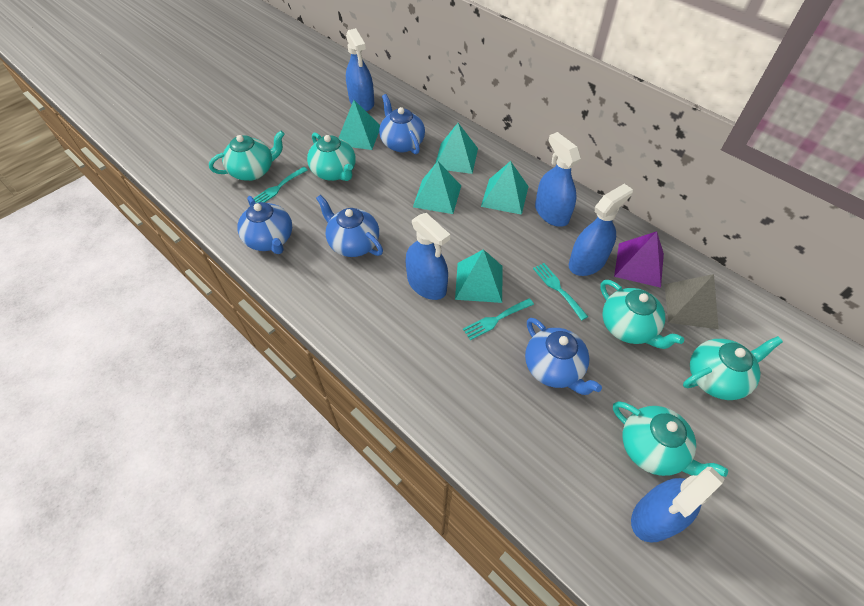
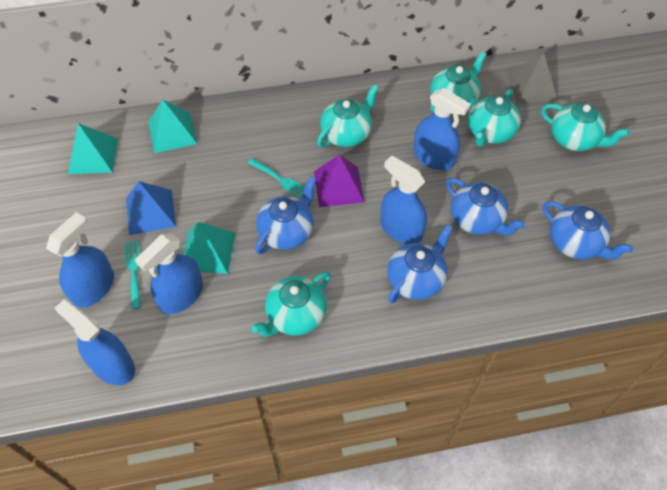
blue pyramid: 0 -> 1
turquoise fork: 3 -> 2
turquoise pyramid: 5 -> 3

